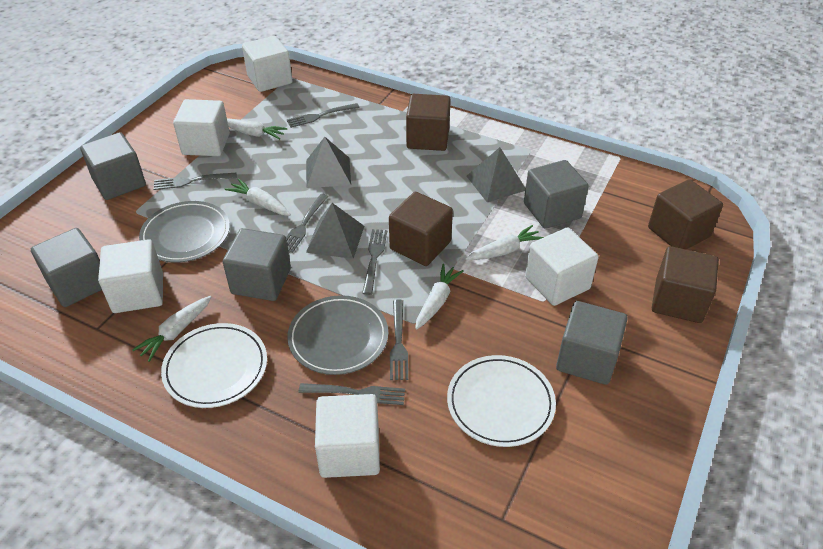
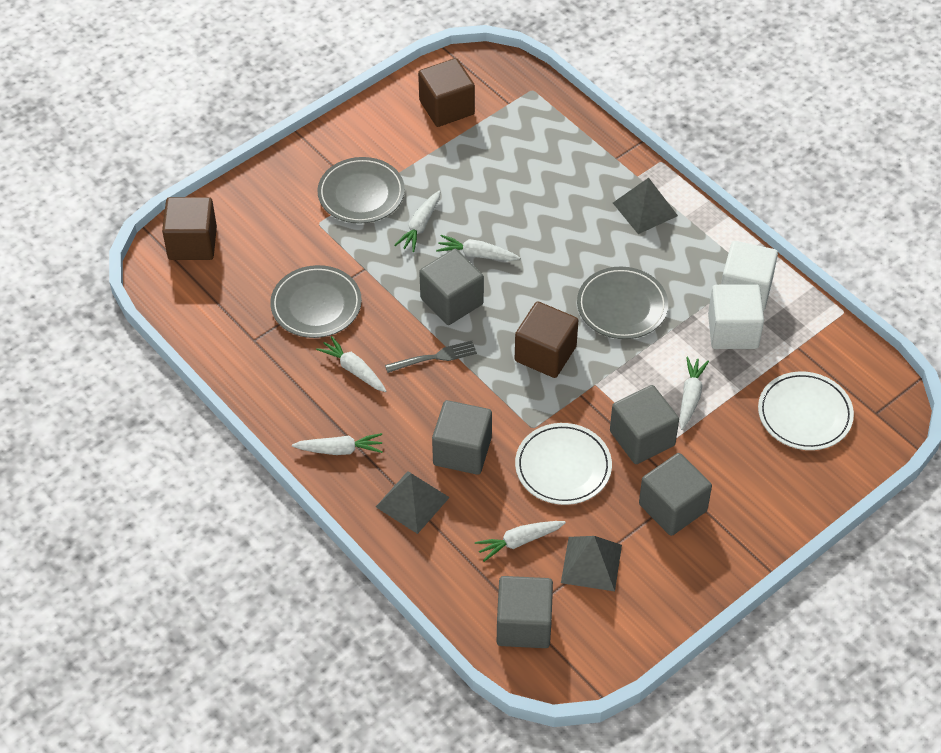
brown cube: 4 -> 3
grey fork: 6 -> 1
grey plate: 2 -> 3
white carrot: 5 -> 6
white cube: 5 -> 2

